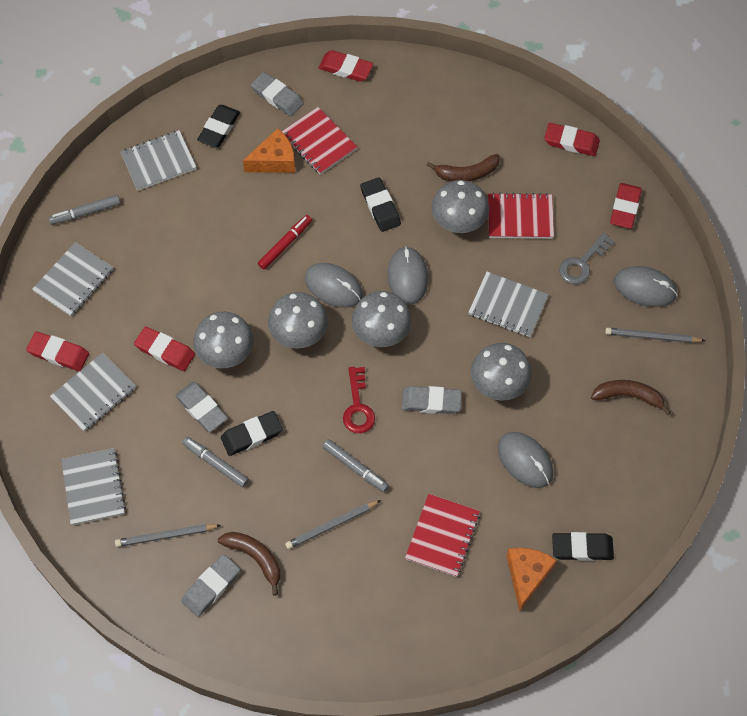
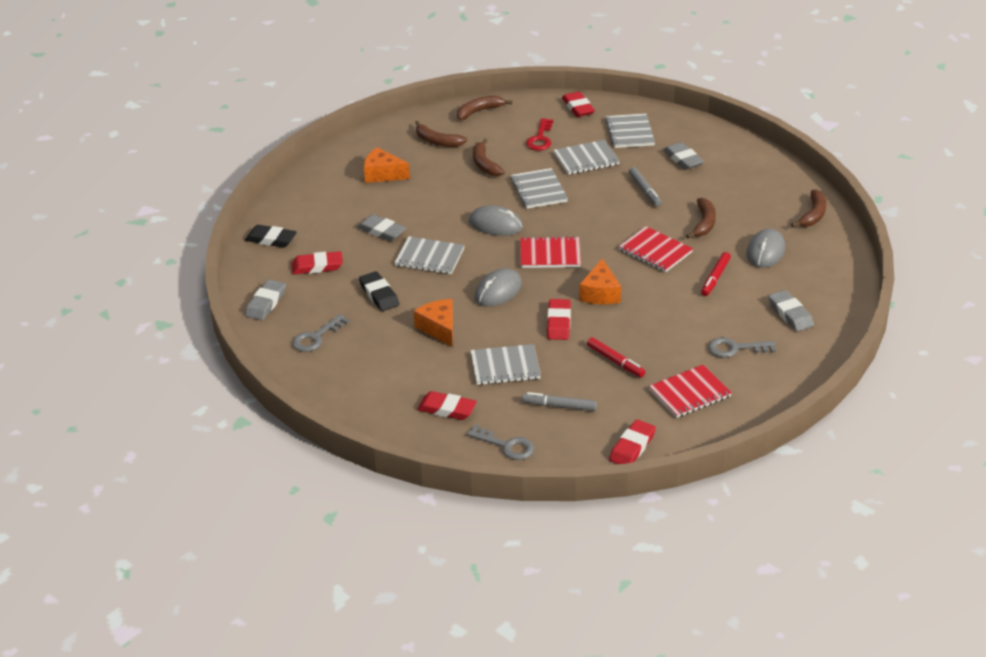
black eraser: 4 -> 2
brown banana: 3 -> 5
grey key: 1 -> 3
grey marker: 3 -> 2
grey mouse: 4 -> 3
grey mushroom: 5 -> 0
grey pencil: 3 -> 0
orange cheese: 2 -> 3
red marker: 1 -> 2

